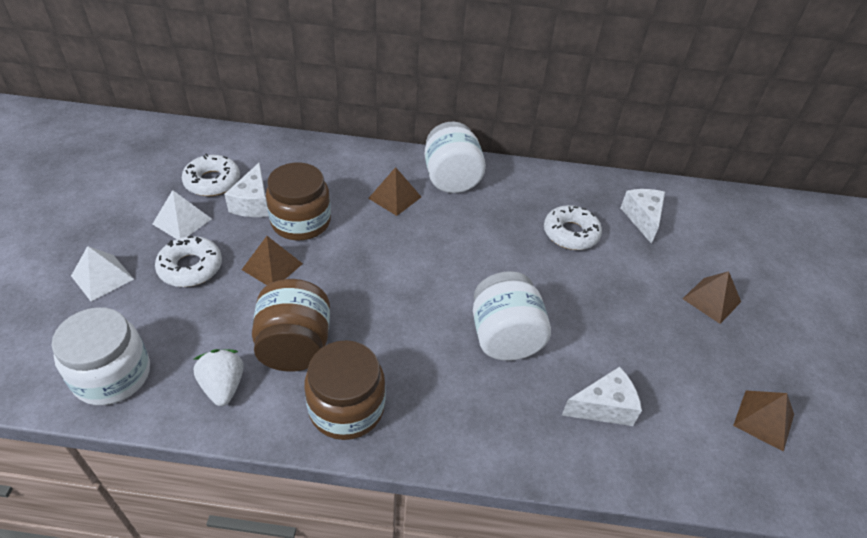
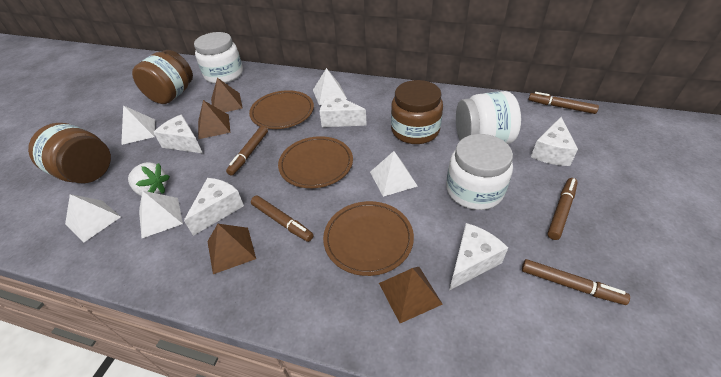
brown marker: 0 -> 5
brown plate: 0 -> 3
white cheese: 3 -> 5
white donut: 3 -> 0
white pyramid: 2 -> 5

